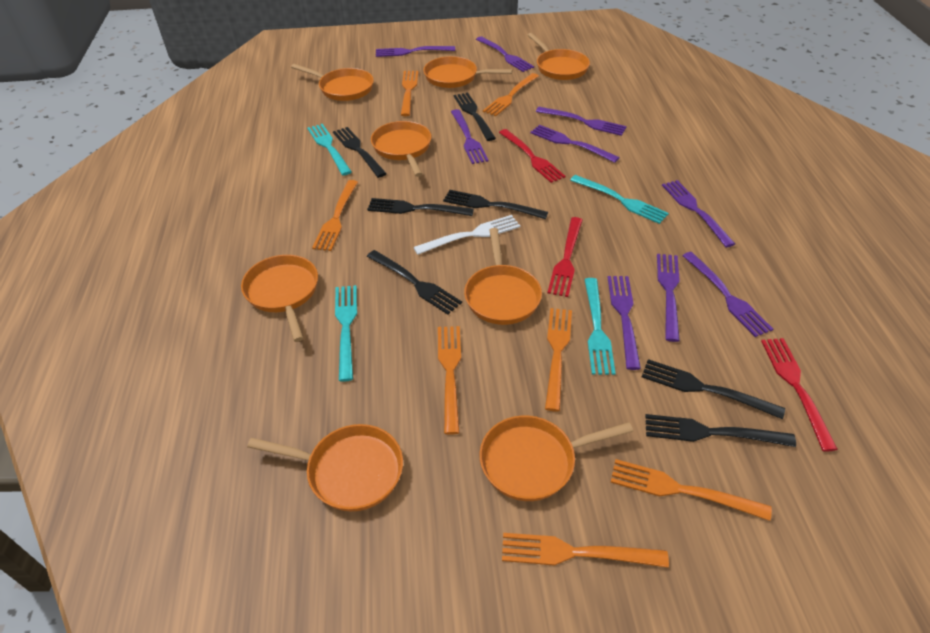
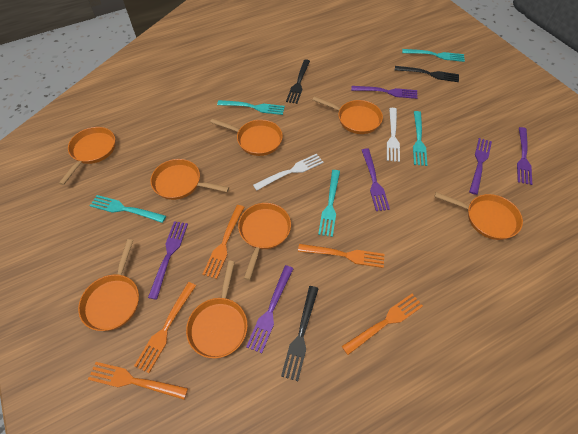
black fork: 7 -> 3
orange fork: 7 -> 5
purple fork: 9 -> 6
red fork: 3 -> 0
turquoise fork: 4 -> 5
white fork: 1 -> 2

